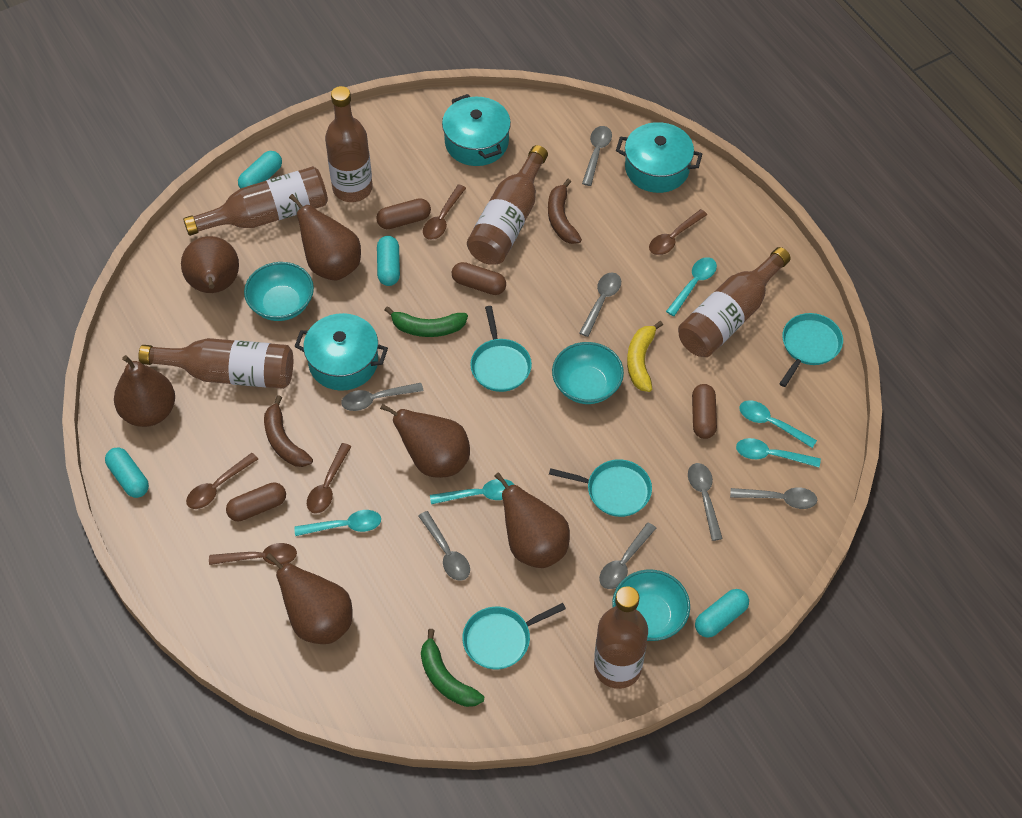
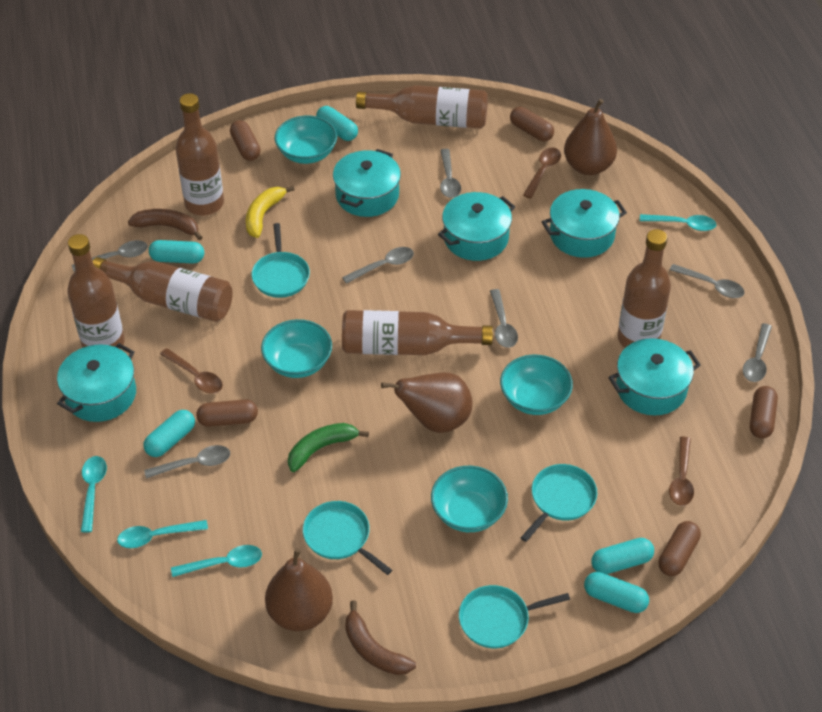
brown capsule: 4 -> 5
brown pear: 6 -> 3
brown spoon: 5 -> 3
green banana: 2 -> 1
turquoise bowl: 3 -> 4
turquoise capsule: 4 -> 5
turquoise pot: 3 -> 5
turquoise spoon: 5 -> 4

